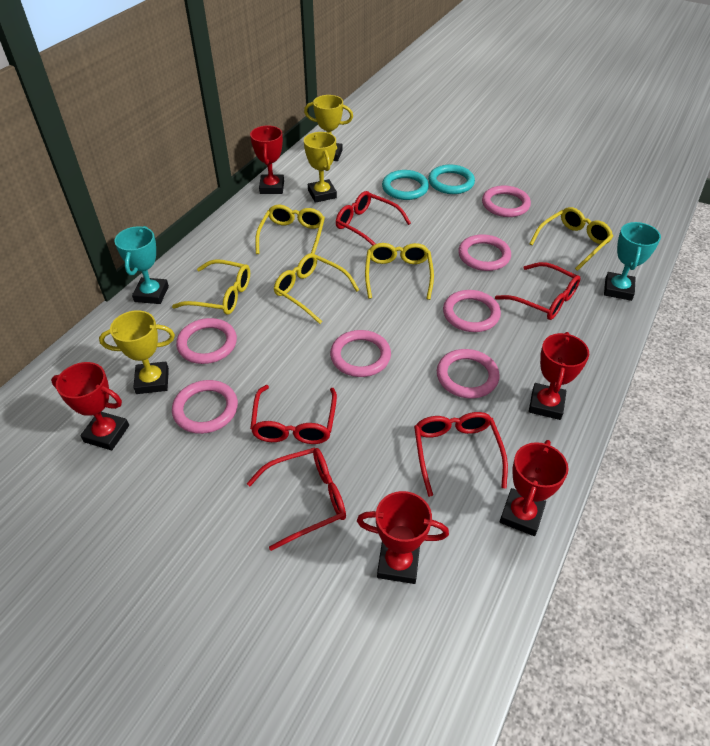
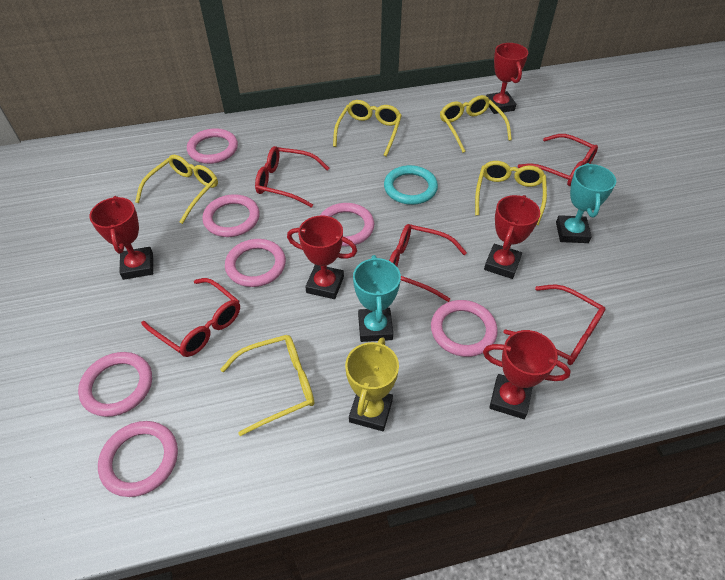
turquoise ring: 2 -> 1
yellow trophy: 3 -> 1

